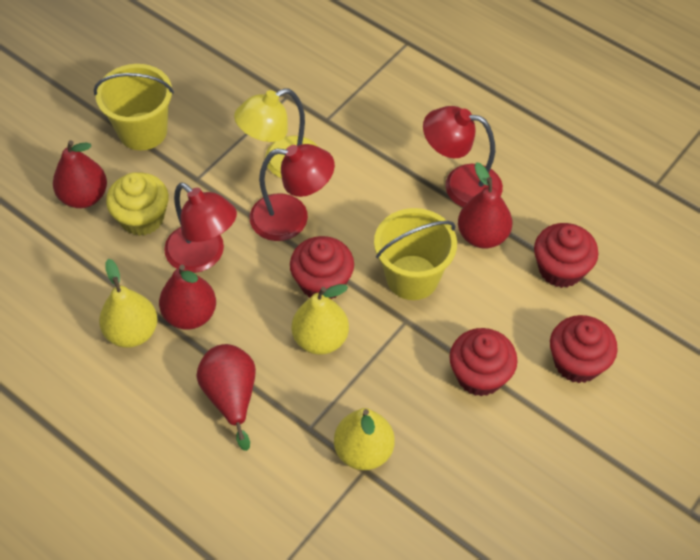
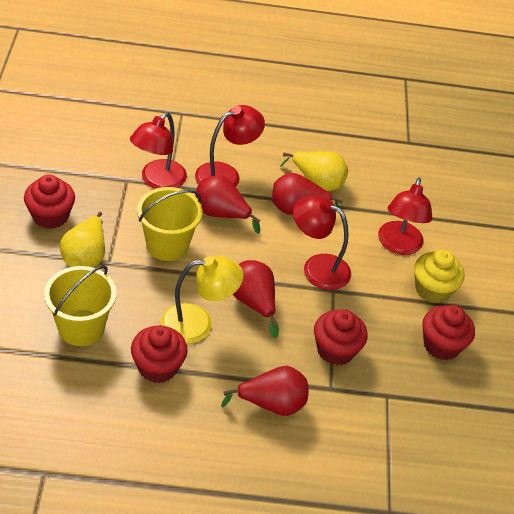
red lamp: 3 -> 4
yellow pear: 3 -> 2

